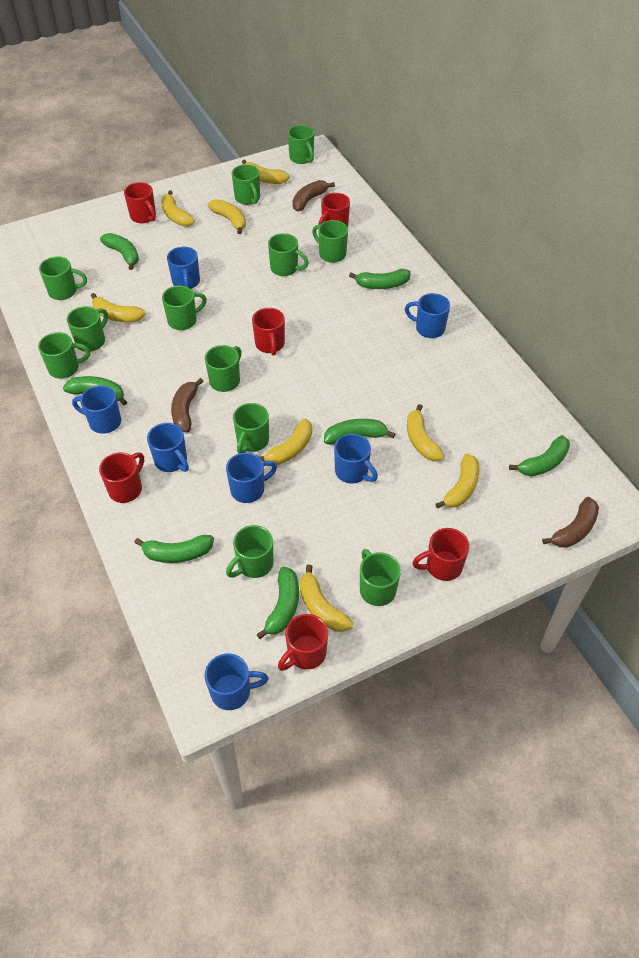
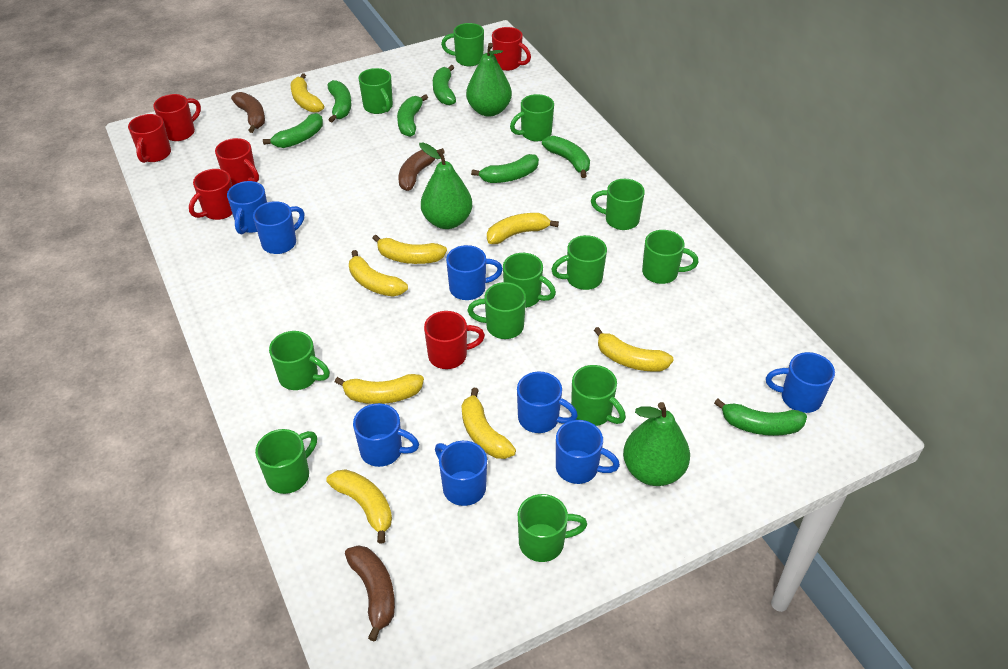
blue mug: 7 -> 8
green pear: 0 -> 3

